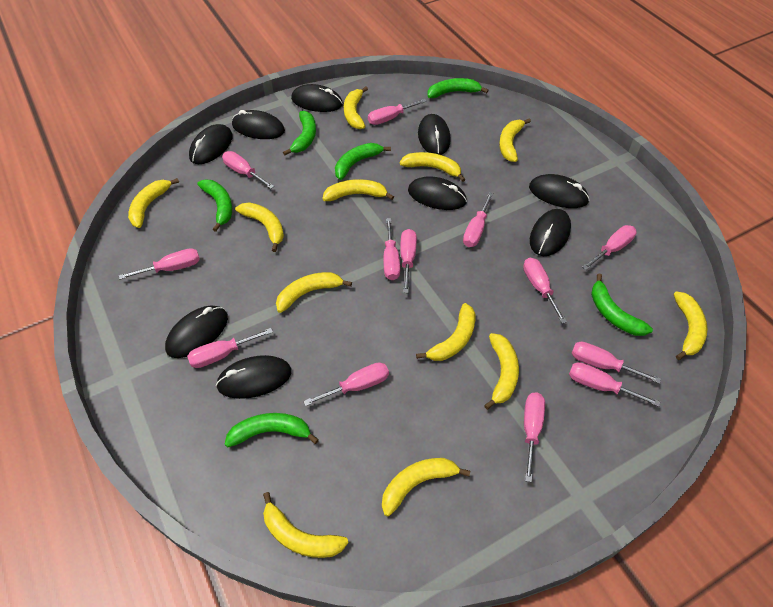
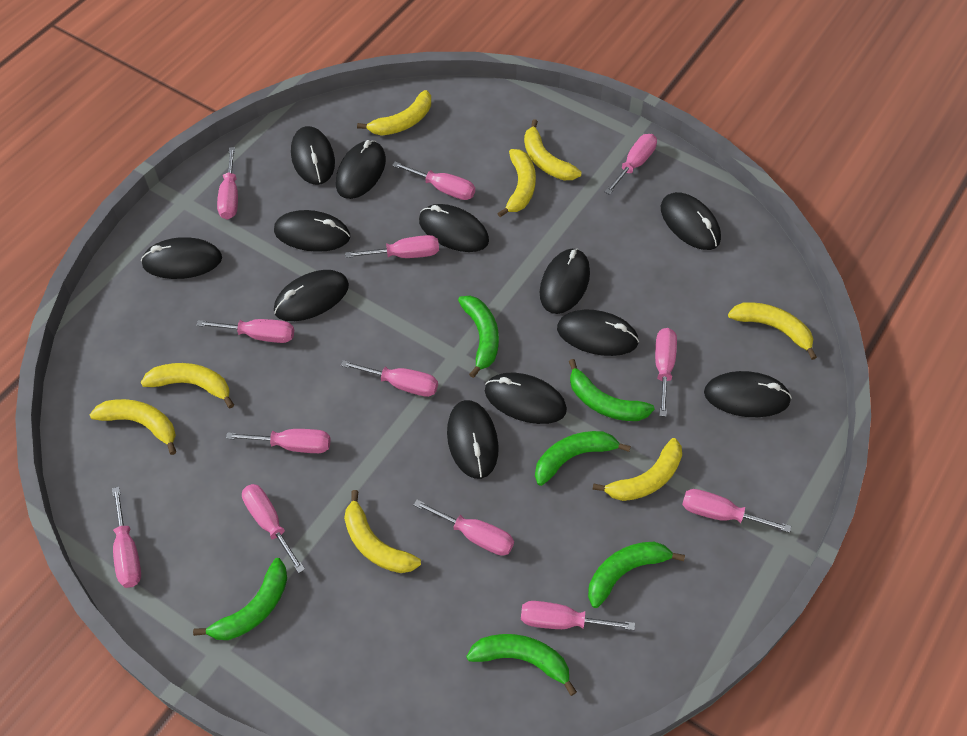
black mouse: 9 -> 12
yellow banana: 12 -> 8

